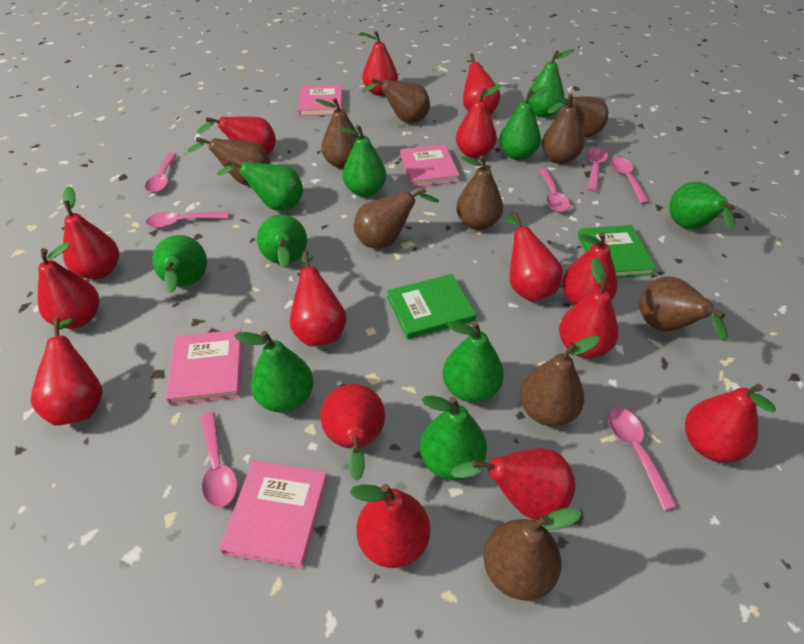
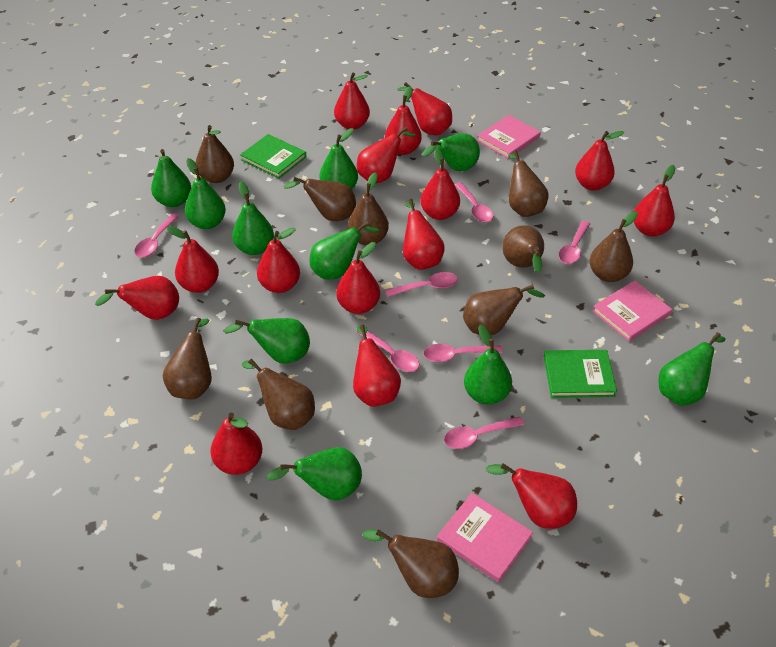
pink book: 4 -> 3

